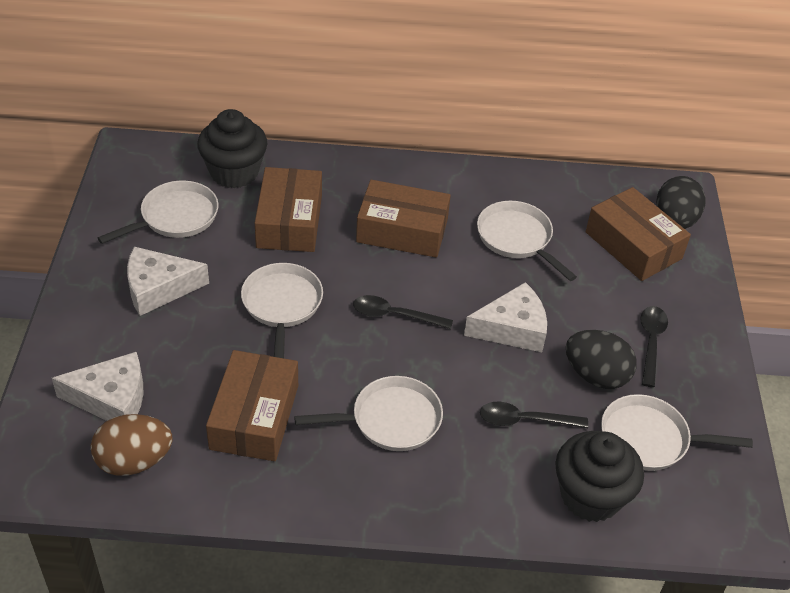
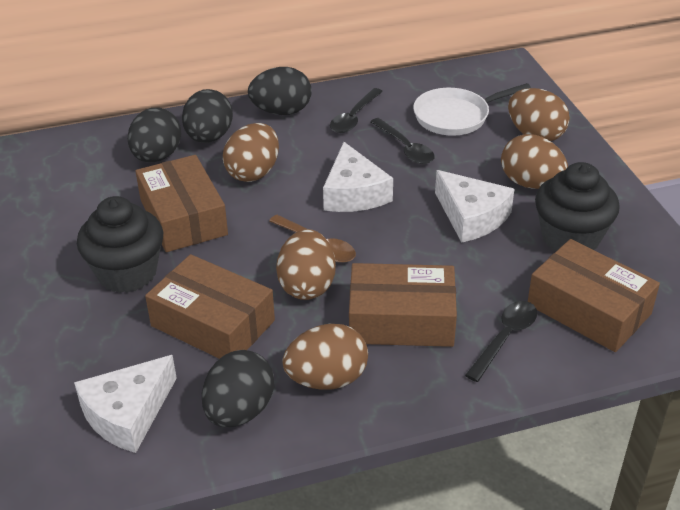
black egg: 2 -> 4
brown egg: 1 -> 5
brown spoon: 0 -> 1
white pan: 5 -> 1

